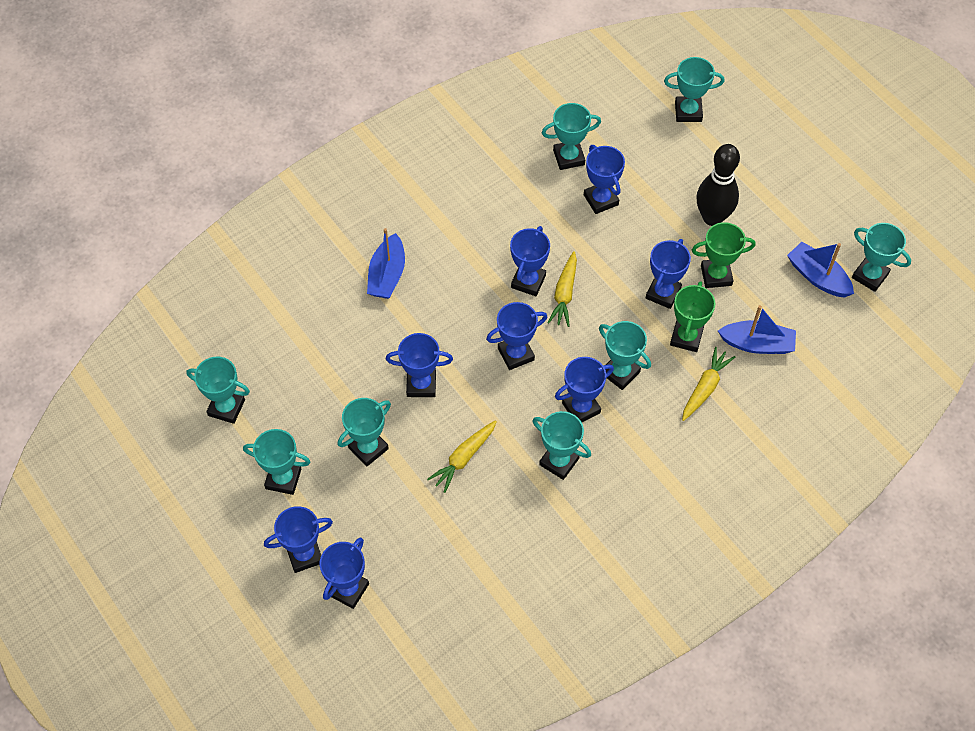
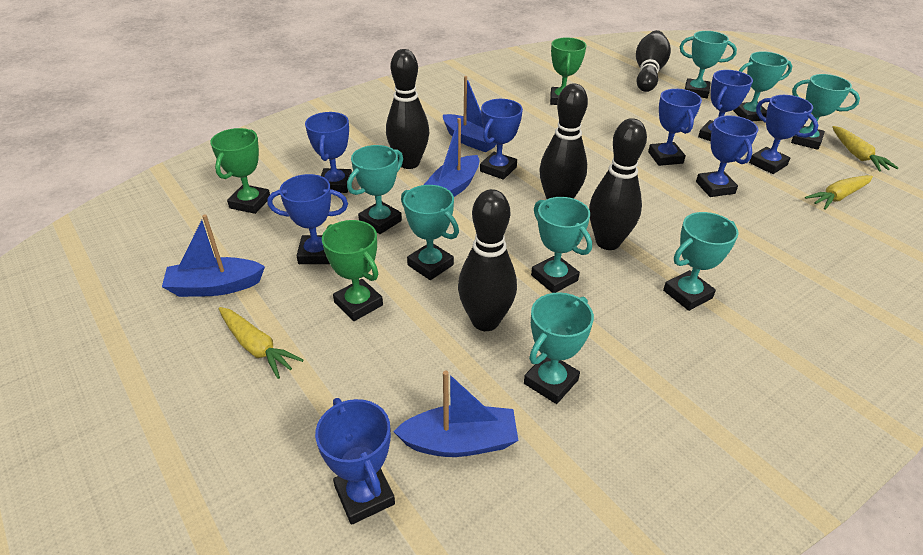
black bowling pin: 1 -> 5
blue boat: 3 -> 4
green trophy: 2 -> 3

